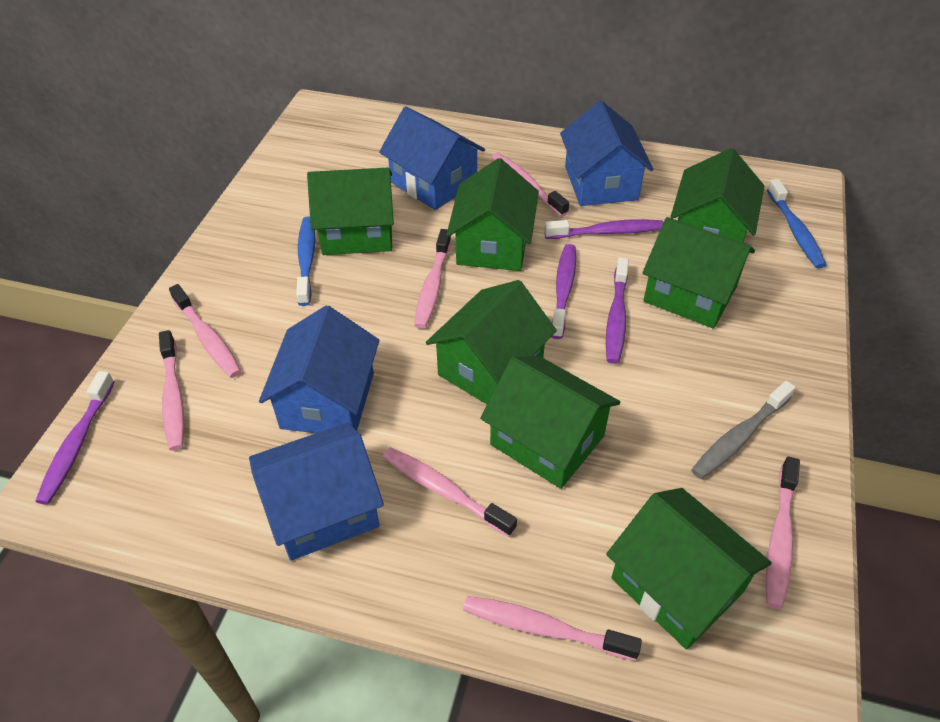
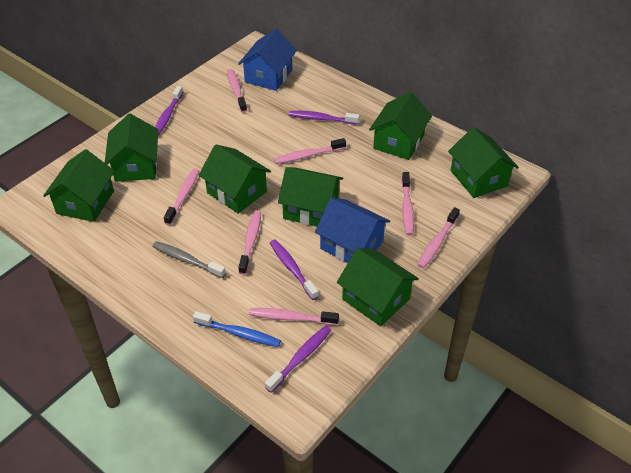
blue house: 4 -> 2
blue toothbrush: 2 -> 1

